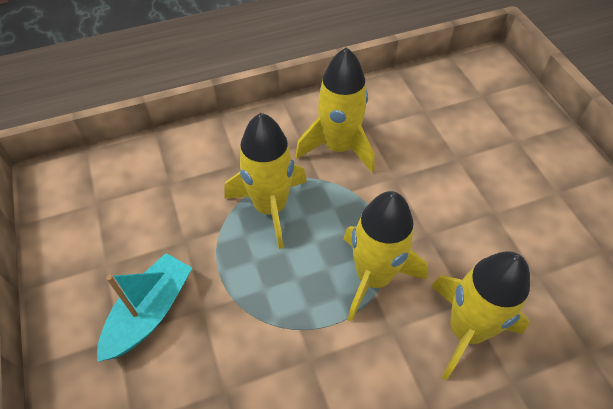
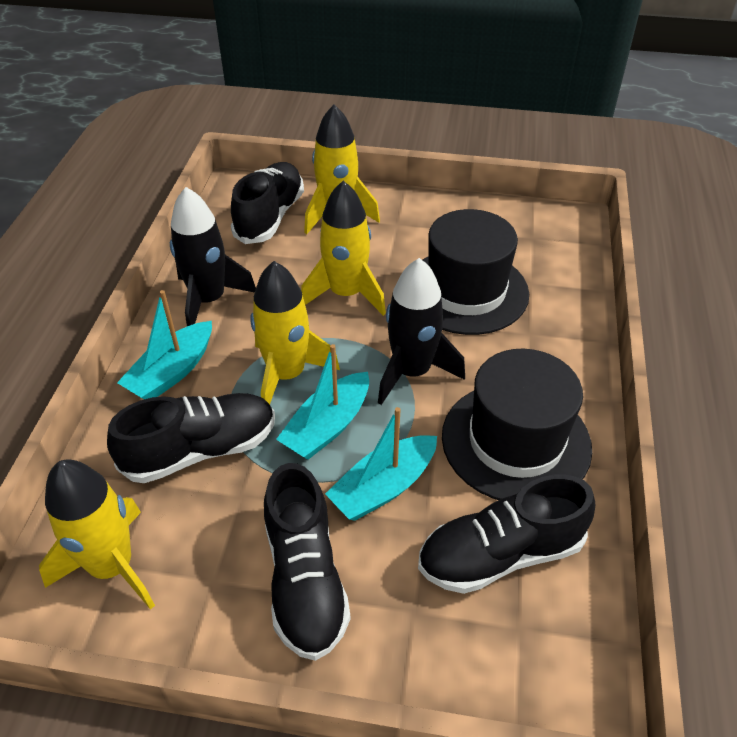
black hat: 0 -> 2
black rocket: 0 -> 2
black shoe: 0 -> 4
turquoise boat: 1 -> 3

